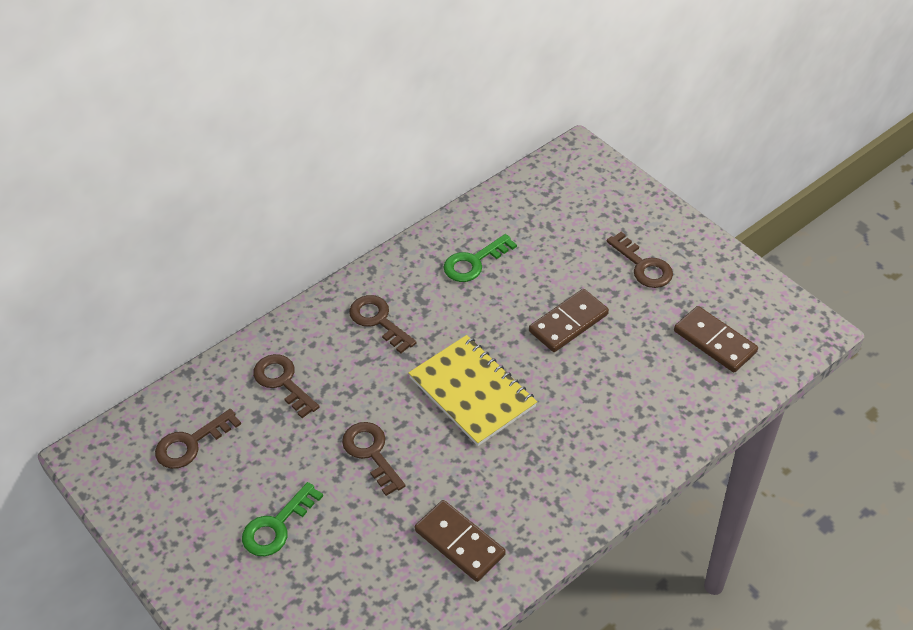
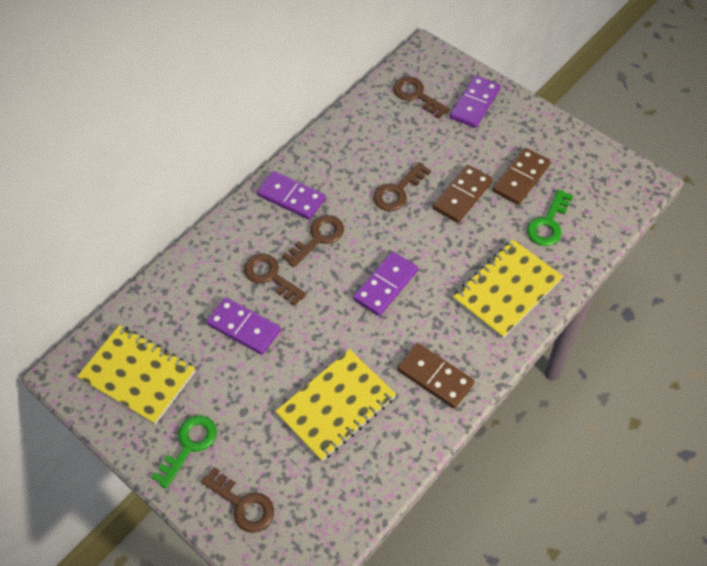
purple domino: 0 -> 4
yellow notebook: 1 -> 3

